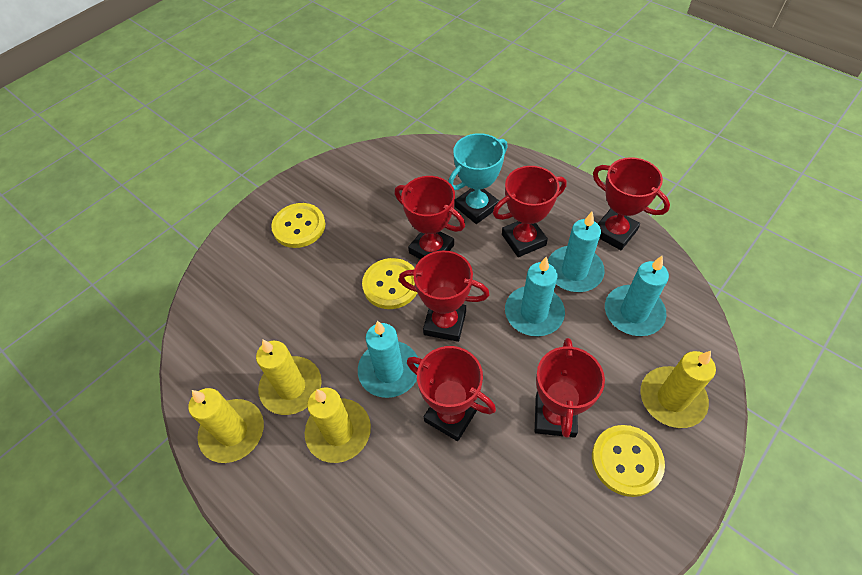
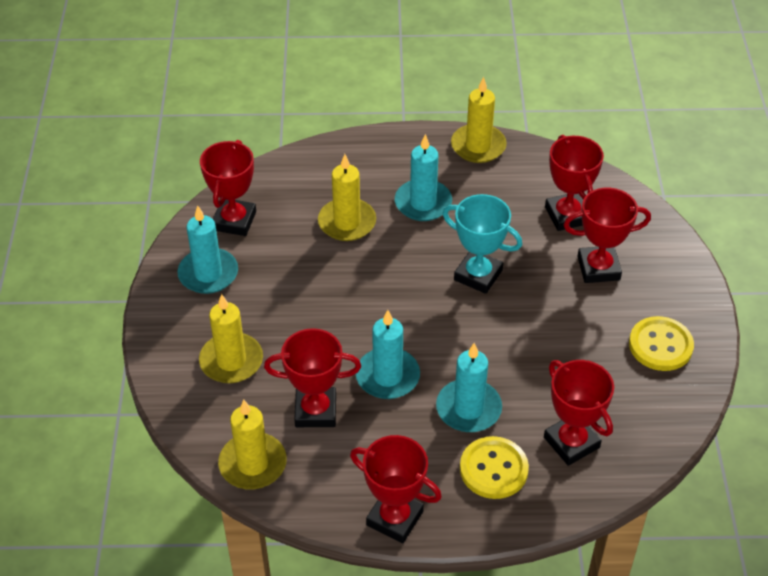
yellow button: 3 -> 2

